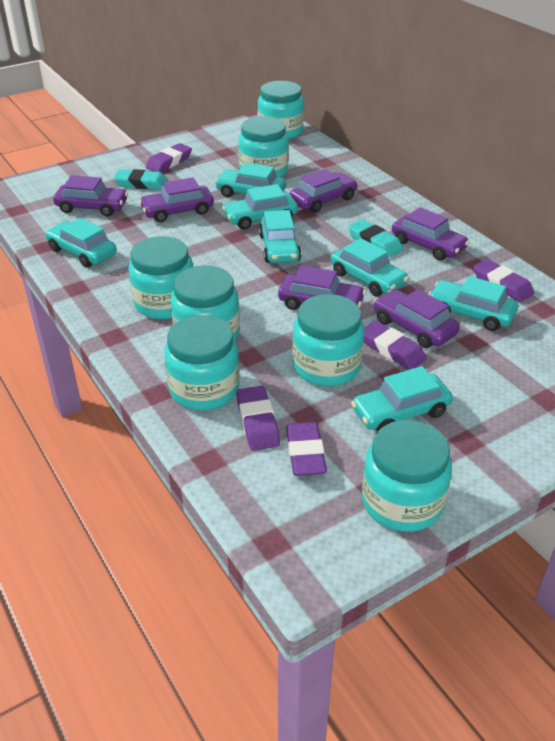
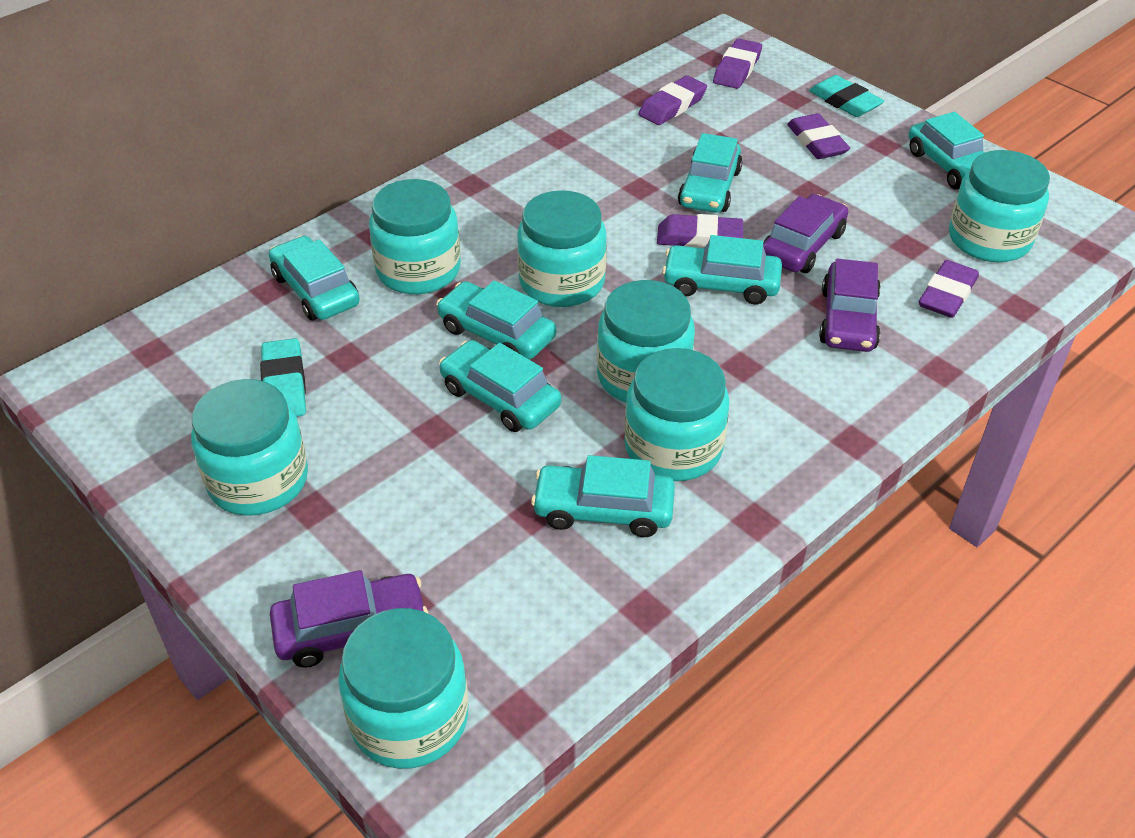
purple car: 6 -> 3

